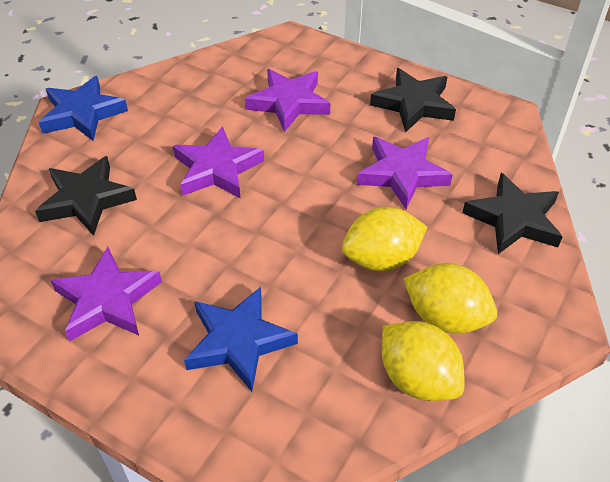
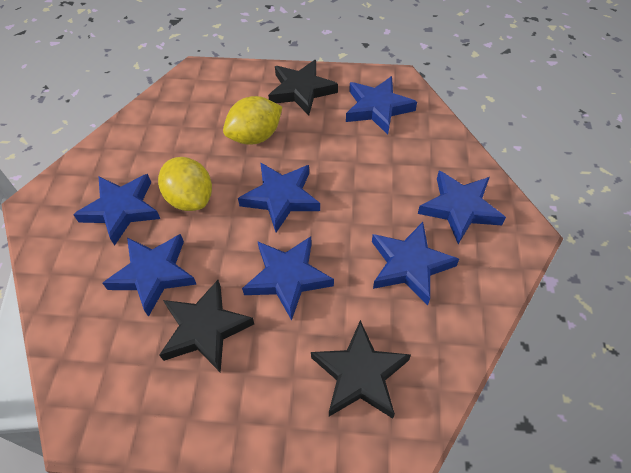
blue star: 2 -> 7
purple star: 4 -> 0
yellow lemon: 3 -> 2

